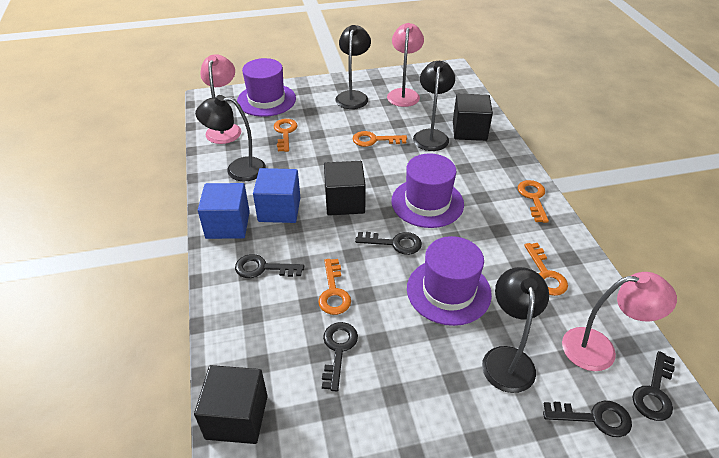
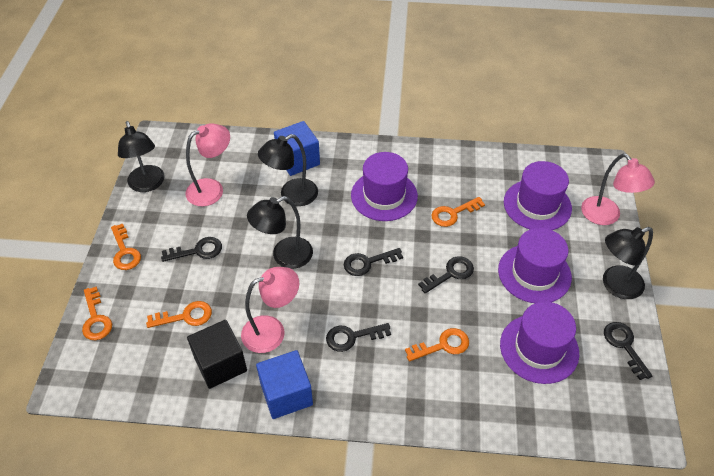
black cube: 3 -> 1
purple hat: 3 -> 4

